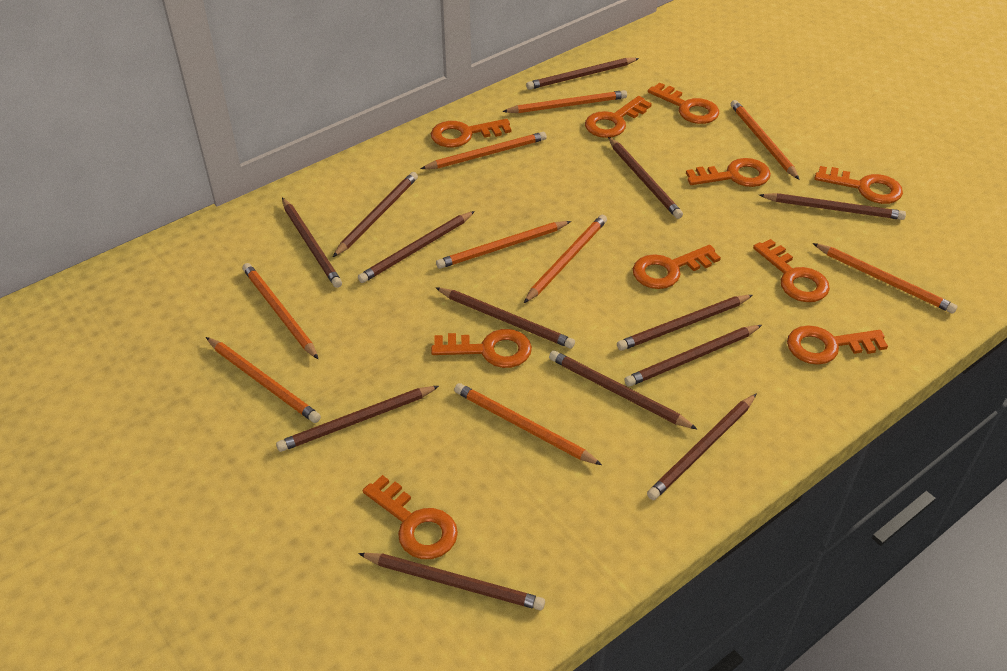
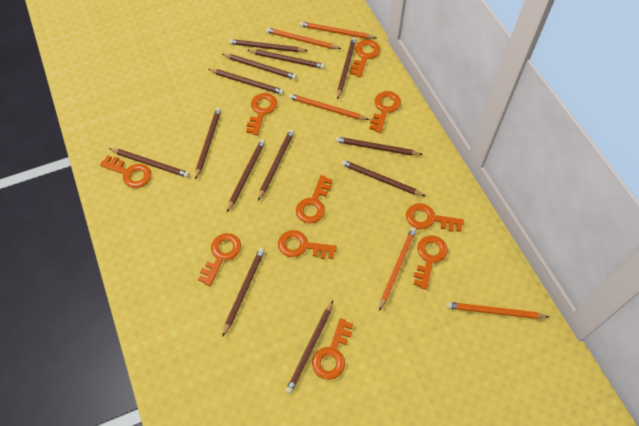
orange pencil: 9 -> 5

